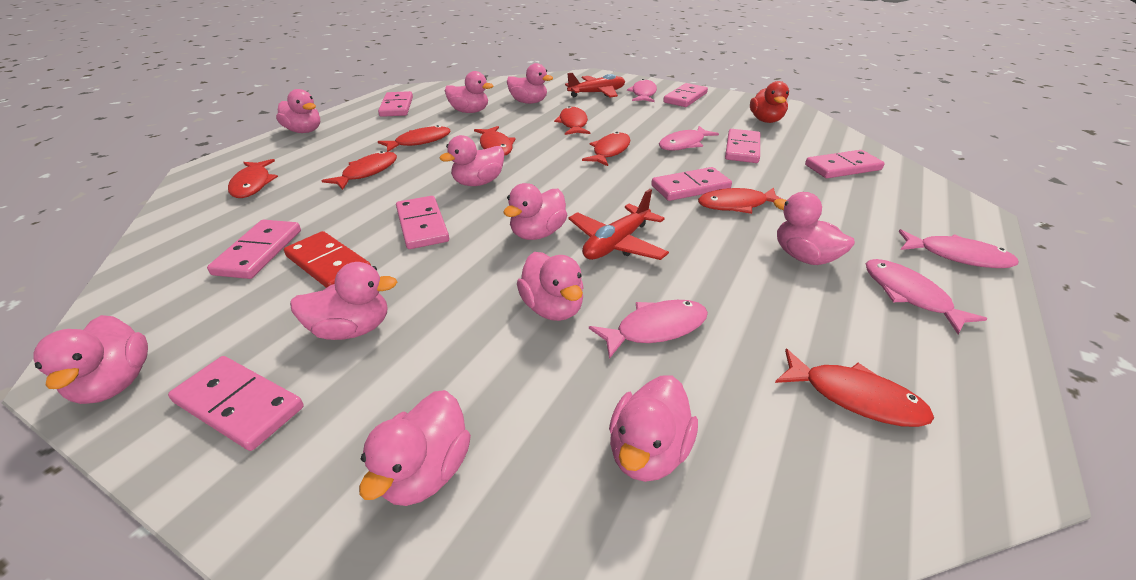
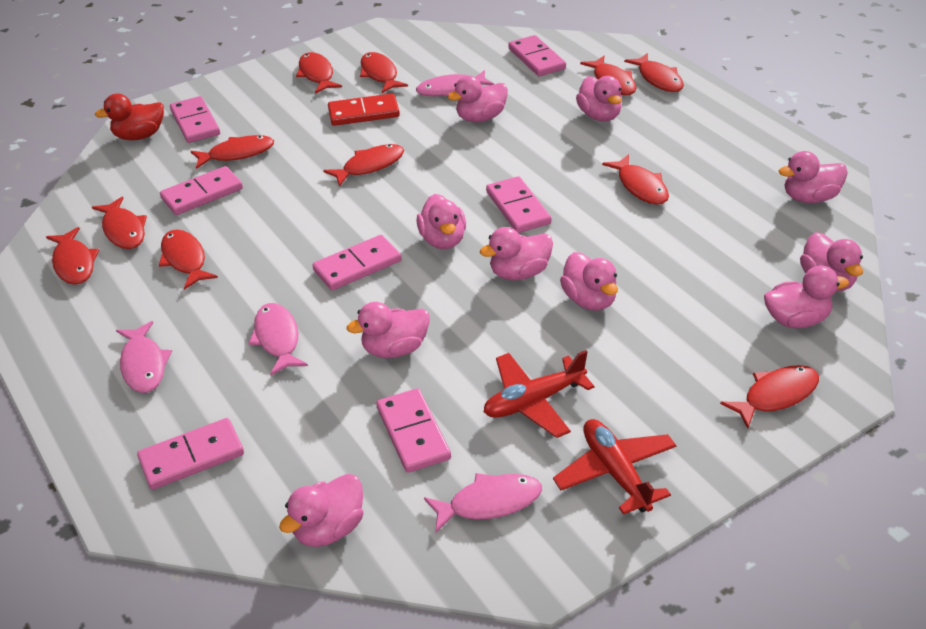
pink domino: 8 -> 7
pink duck: 11 -> 10
pink fish: 5 -> 4
red fish: 8 -> 11

